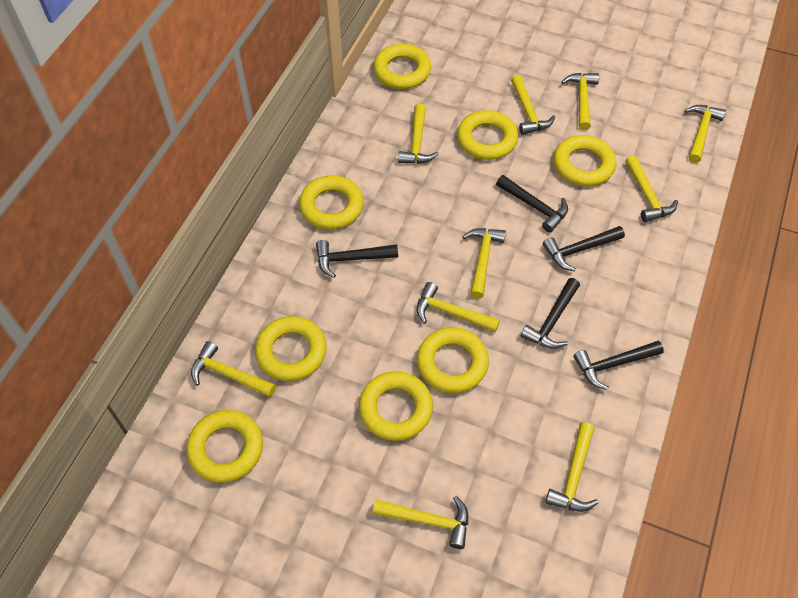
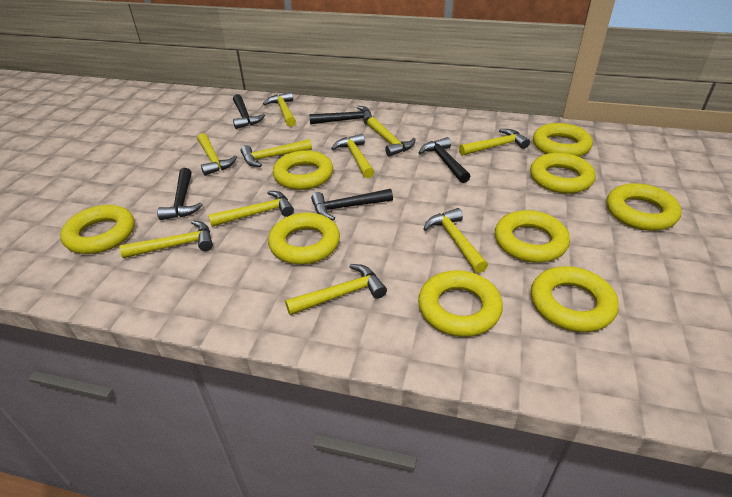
yellow ring: 8 -> 9

